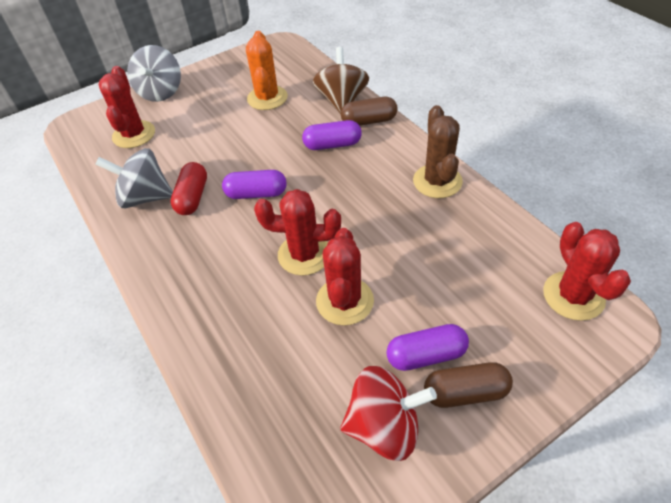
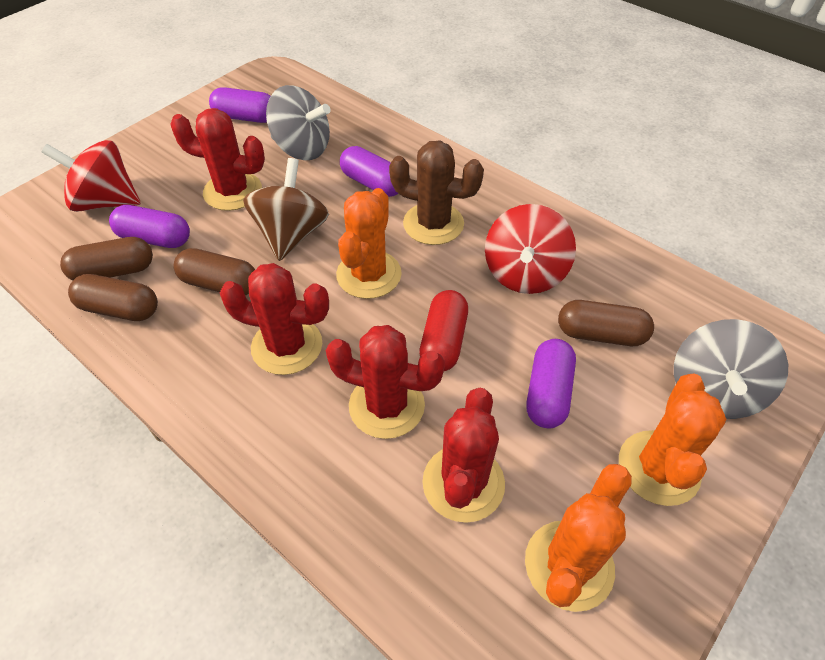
brown capsule: 2 -> 4
orange cactus: 1 -> 3
purple capsule: 3 -> 4
red spinning top: 1 -> 2

